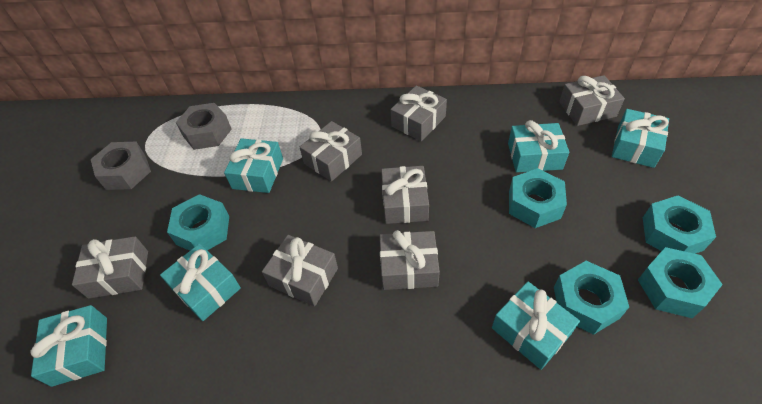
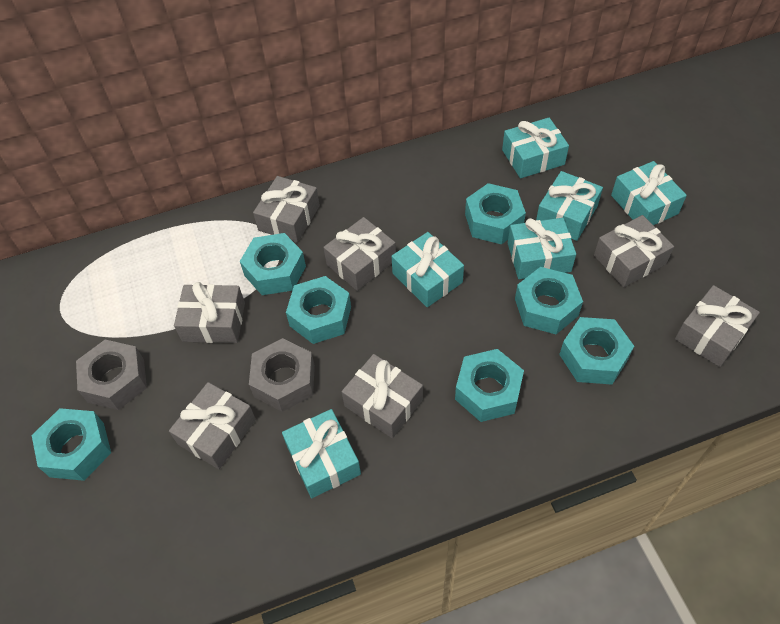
turquoise nut: 5 -> 7

